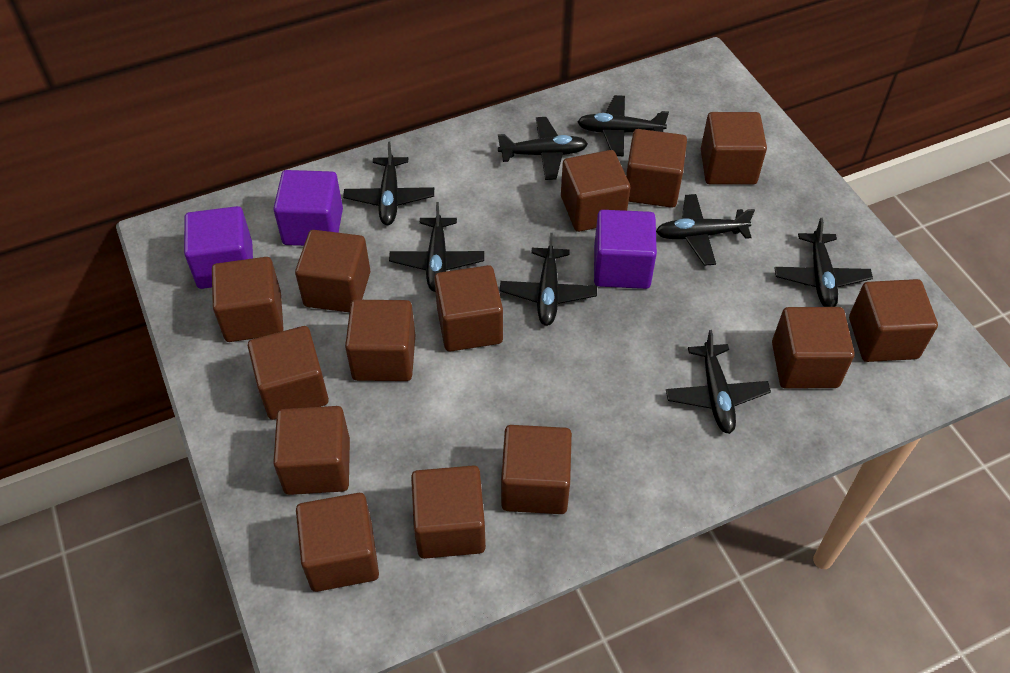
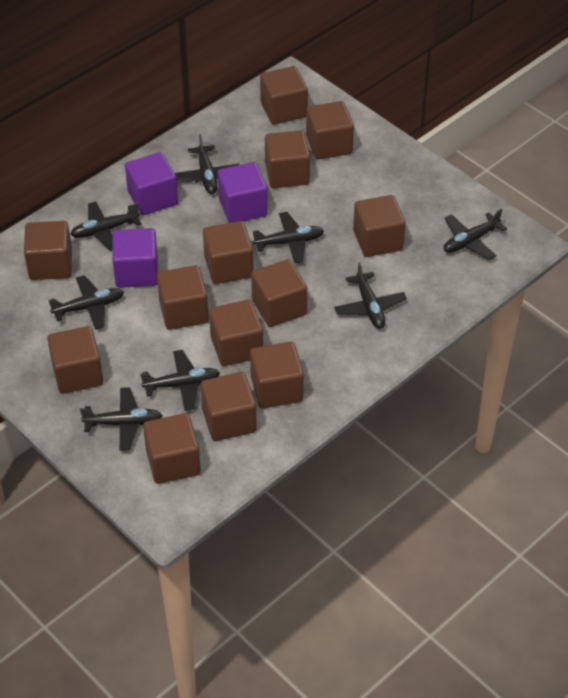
brown cube: 14 -> 13

